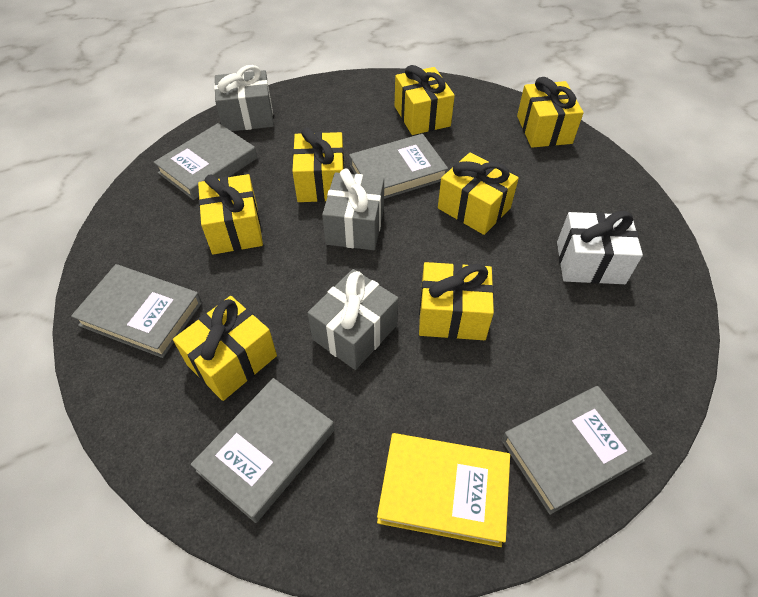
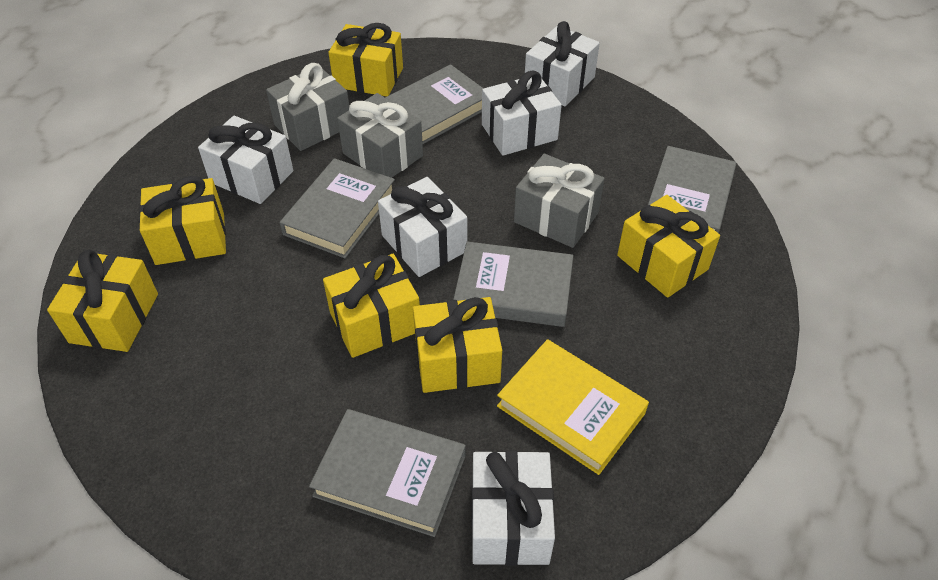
white gift: 1 -> 5
yellow gift: 7 -> 6

